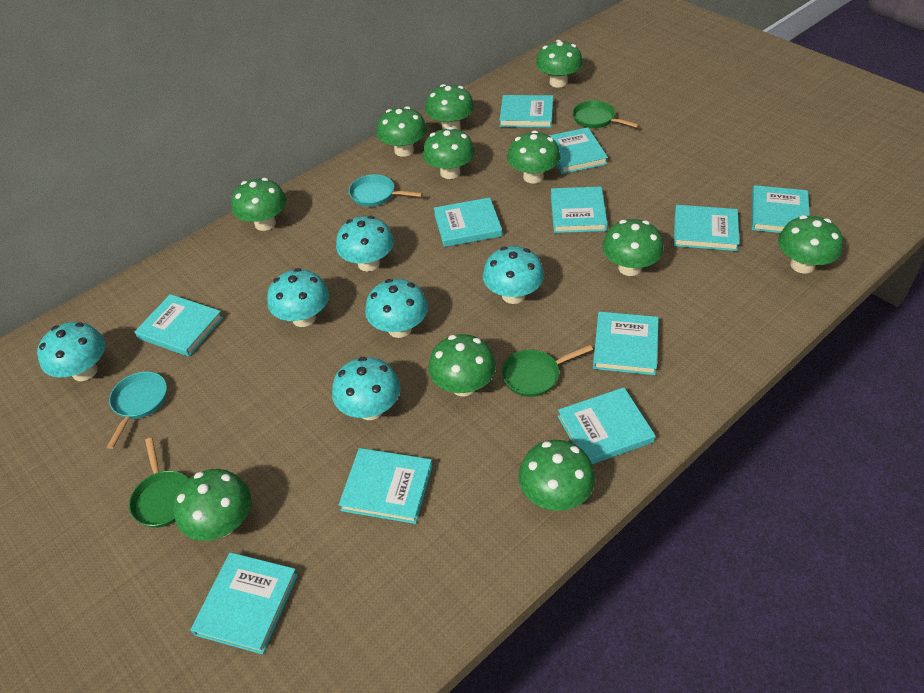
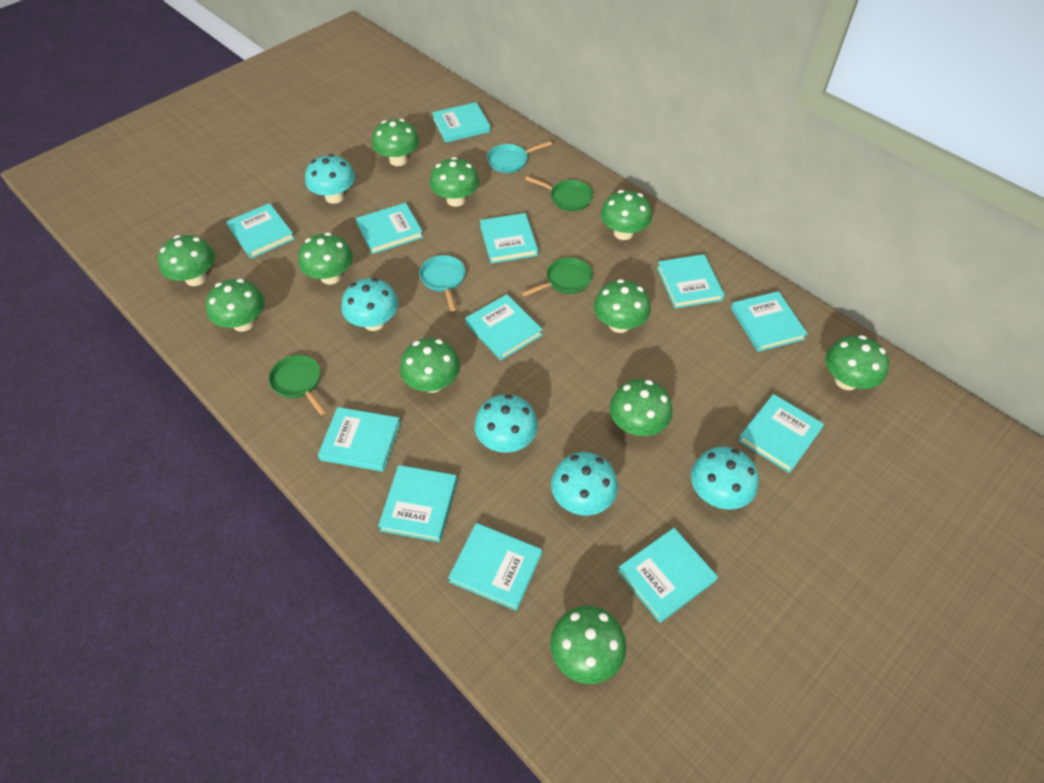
turquoise book: 11 -> 12
turquoise mushroom: 6 -> 5

